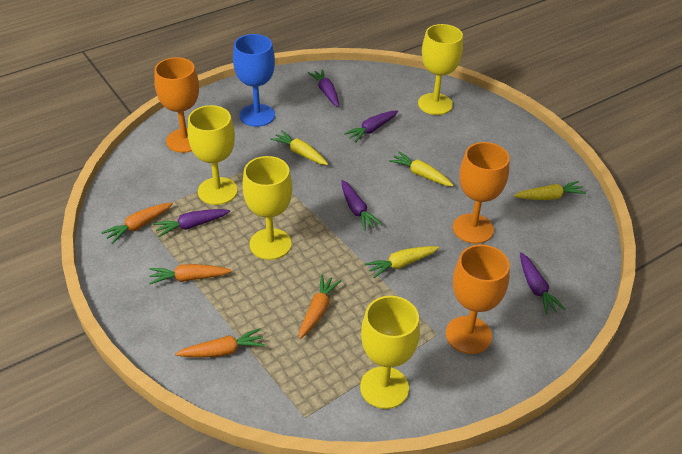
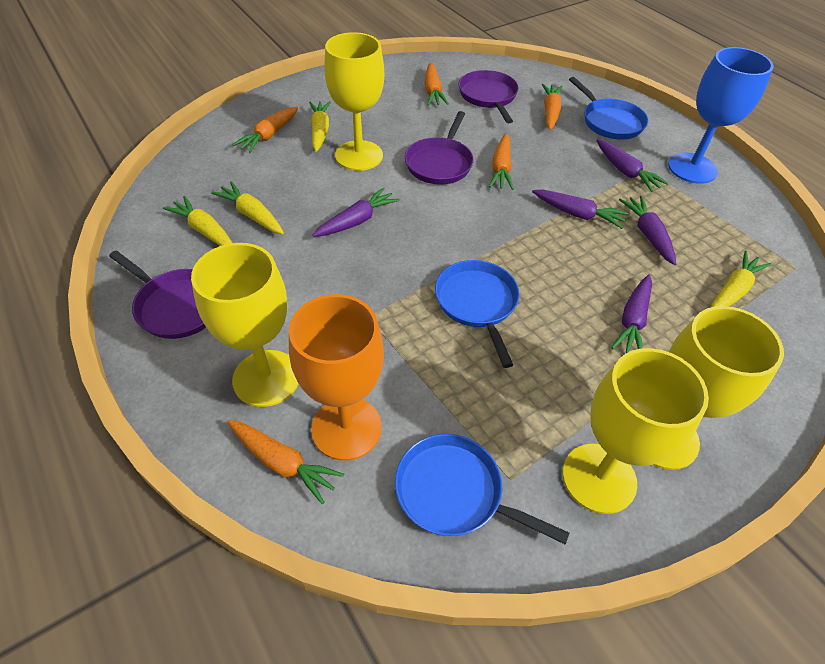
blue pan: 0 -> 3
orange carrot: 4 -> 5
orange goblet: 3 -> 1
purple pan: 0 -> 3

